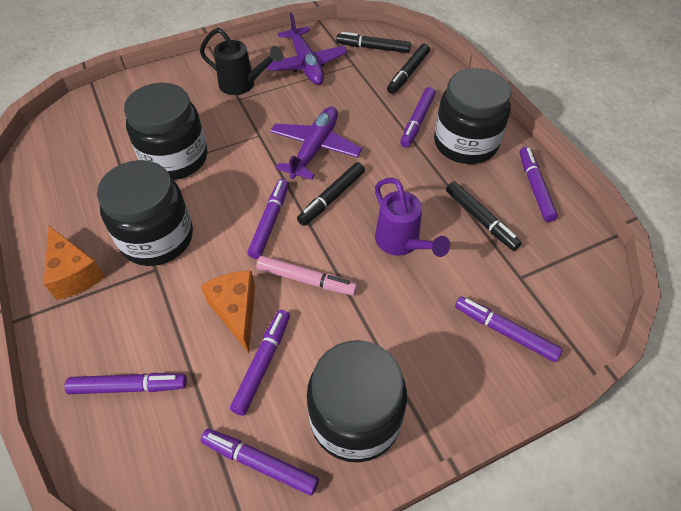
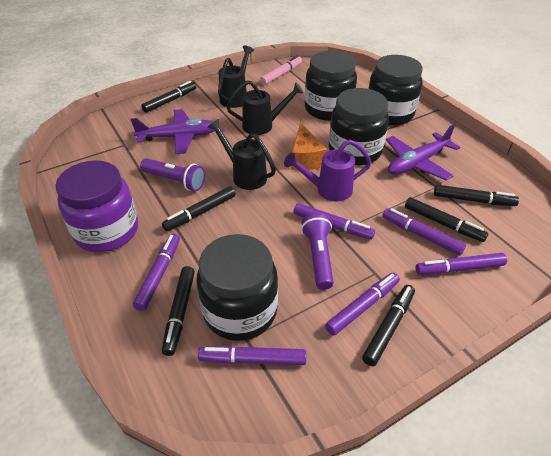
black marker: 4 -> 6
black watering can: 1 -> 3
orange cheese: 2 -> 1
purple flashlight: 0 -> 2
purple jar: 0 -> 1
purple marker: 7 -> 6

